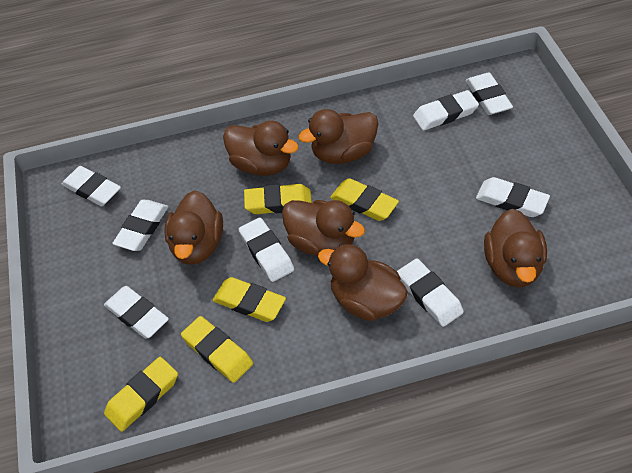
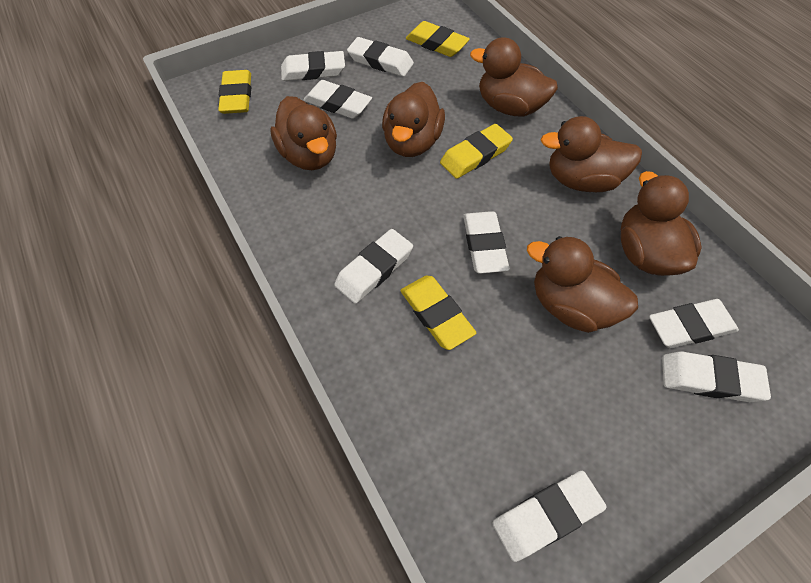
yellow eraser: 5 -> 4

